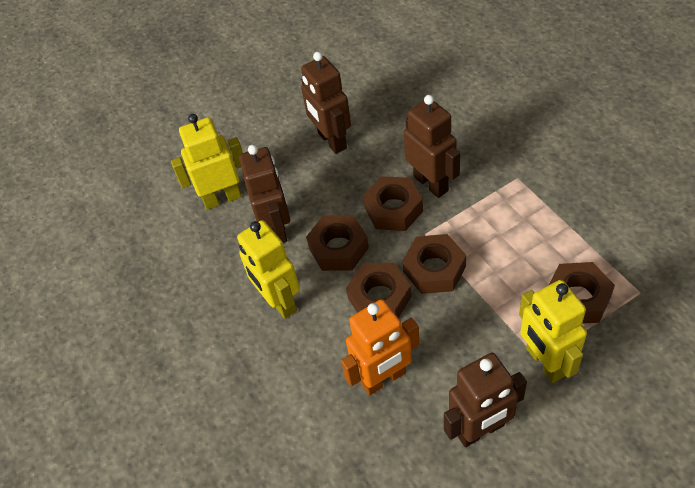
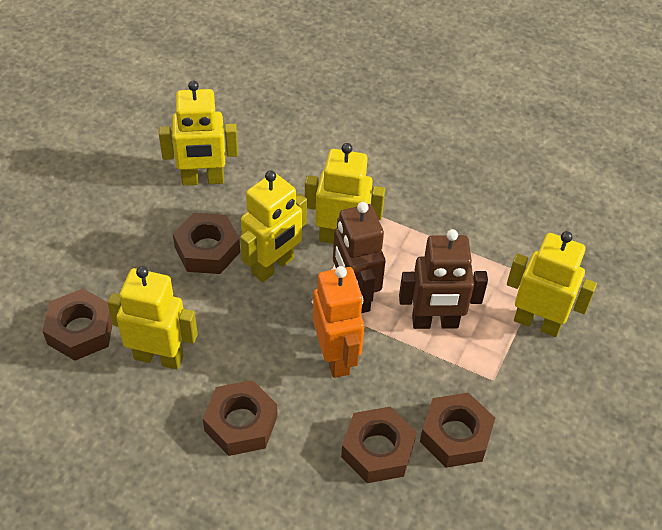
brown robot: 4 -> 2
yellow robot: 3 -> 5

